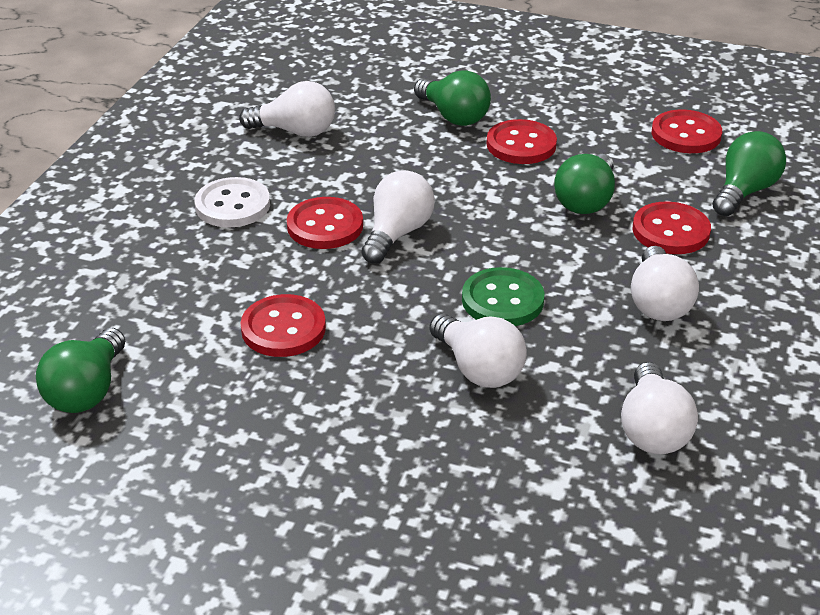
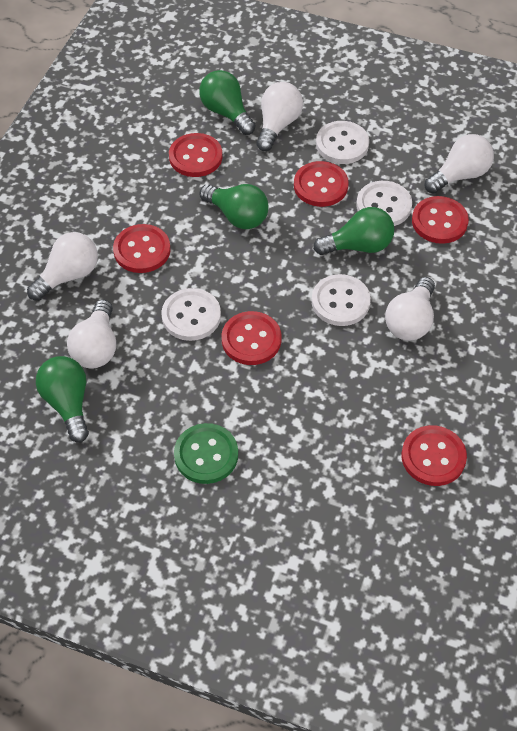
red button: 5 -> 6
white button: 1 -> 4

